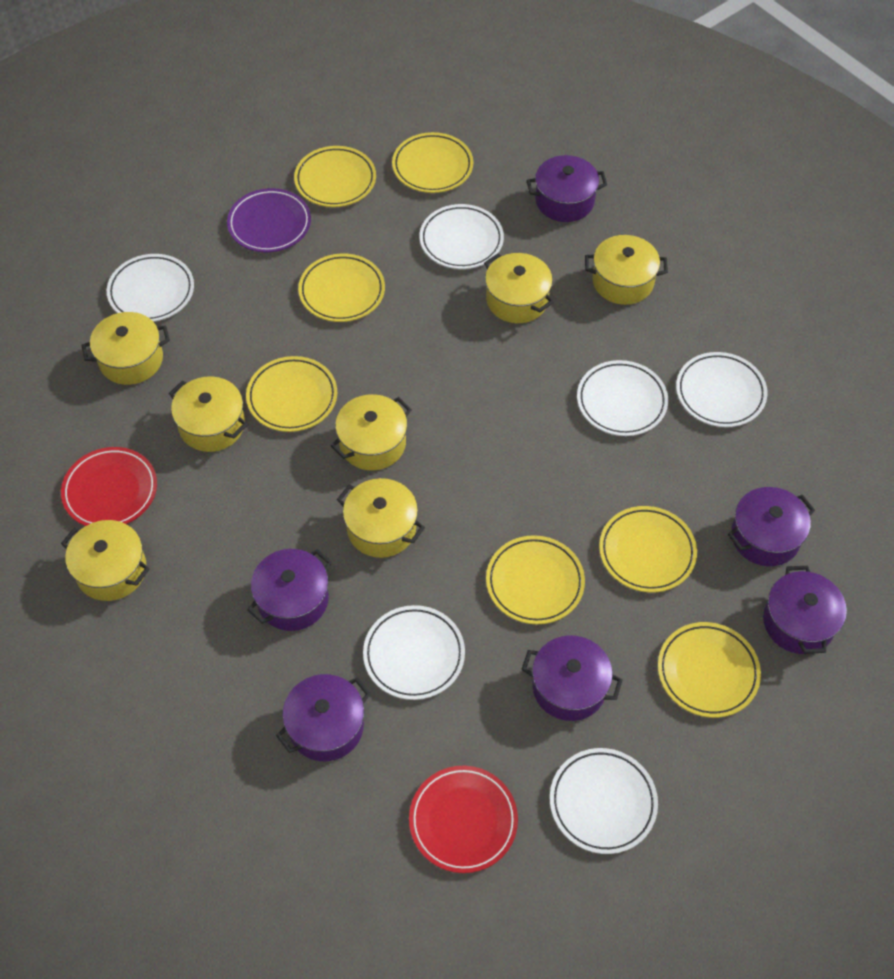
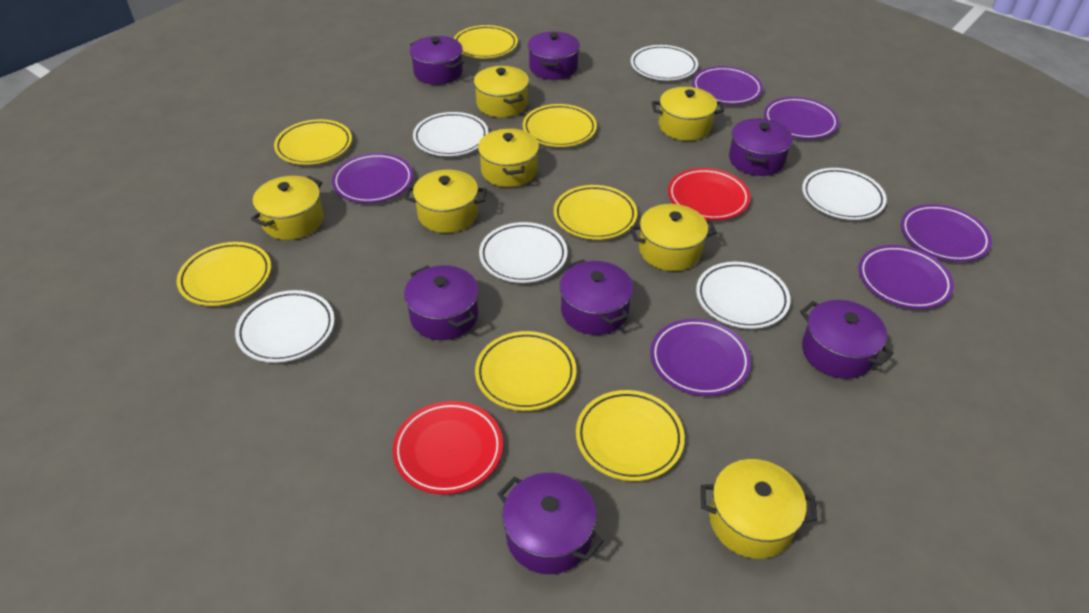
purple plate: 1 -> 6
purple pot: 6 -> 7

